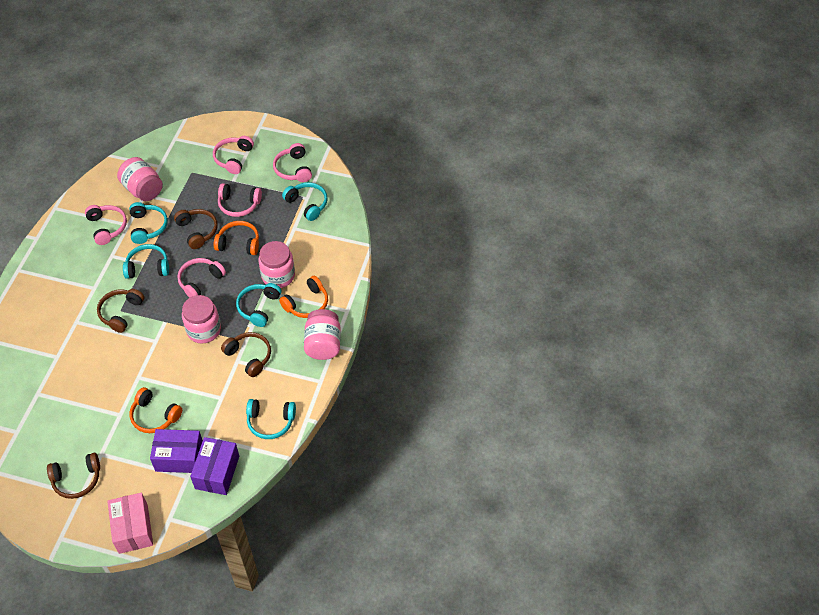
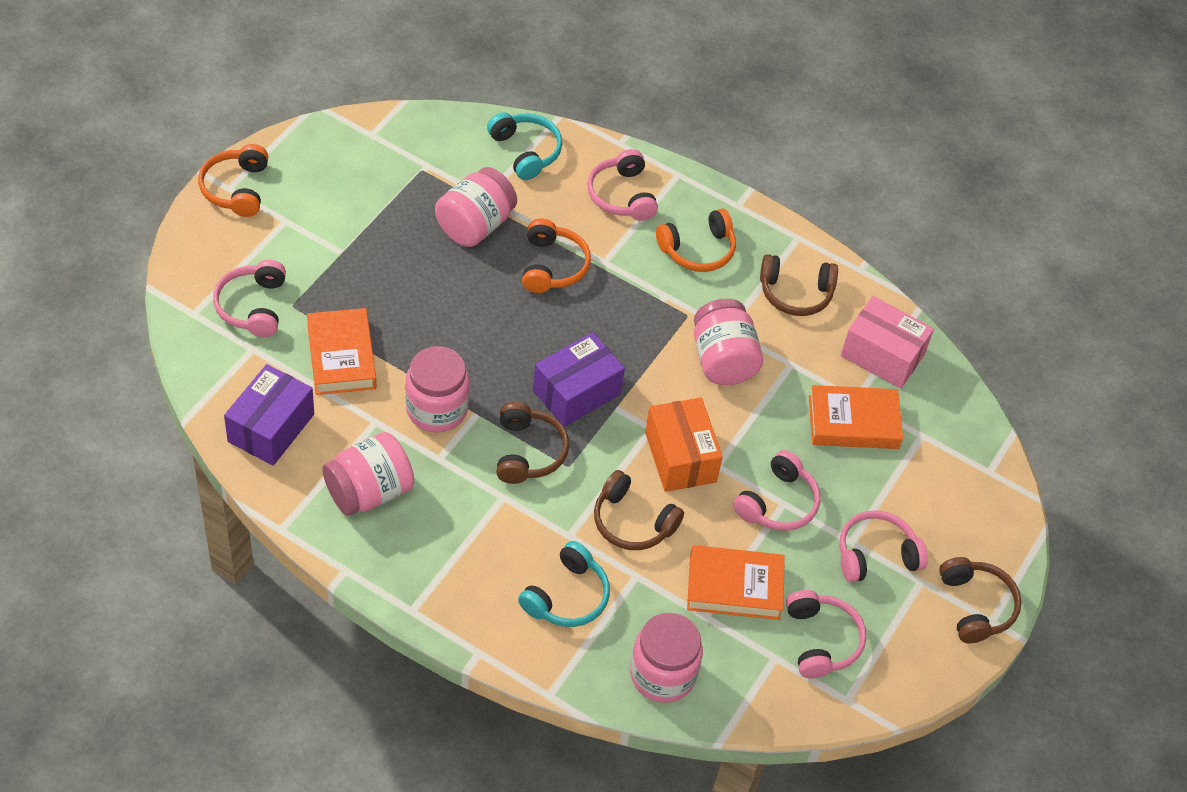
orange book: 0 -> 3
orange box: 0 -> 1
pink jar: 4 -> 5
turquoise headphones: 5 -> 2

